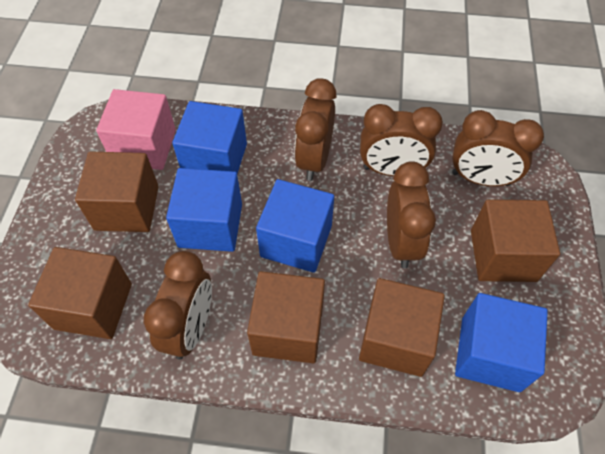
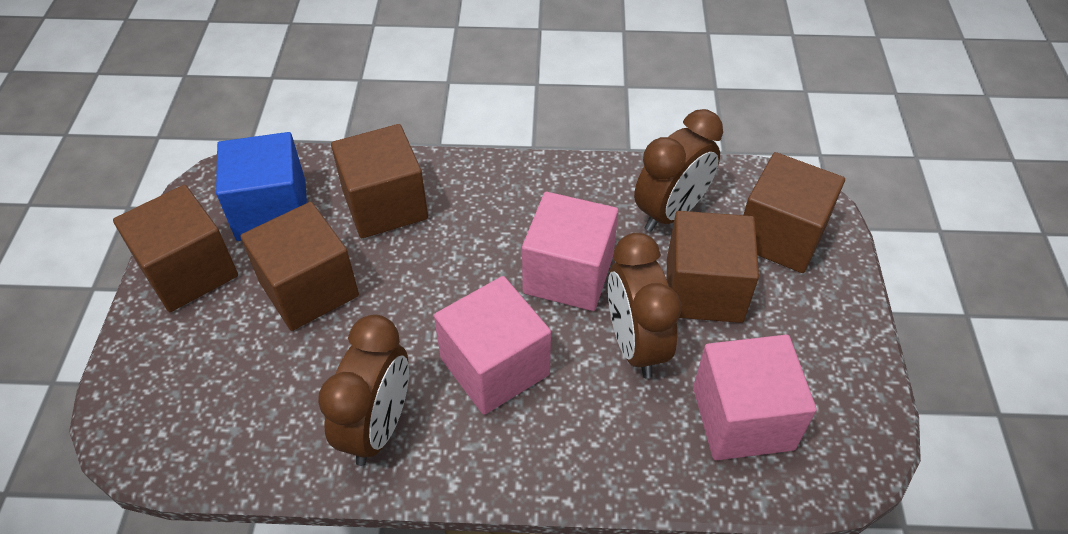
blue cube: 4 -> 1
brown clock: 5 -> 3
pink cube: 1 -> 3

